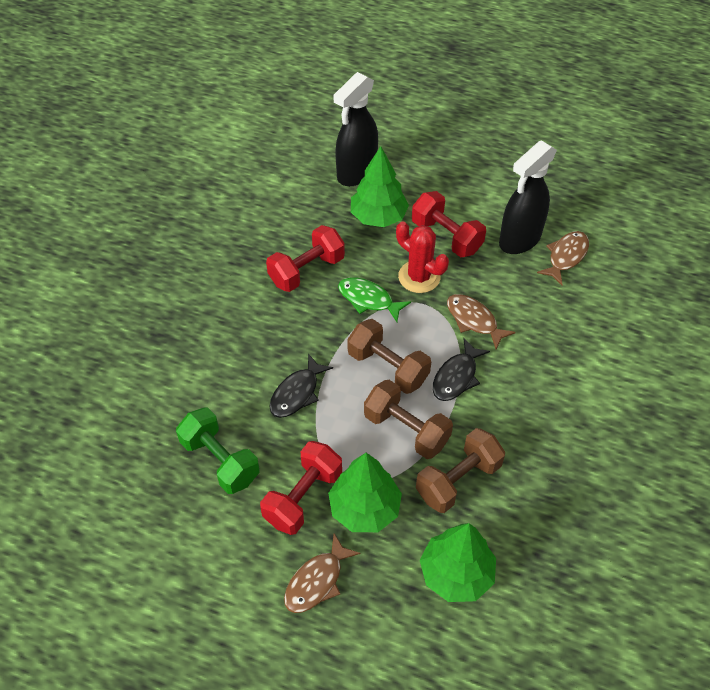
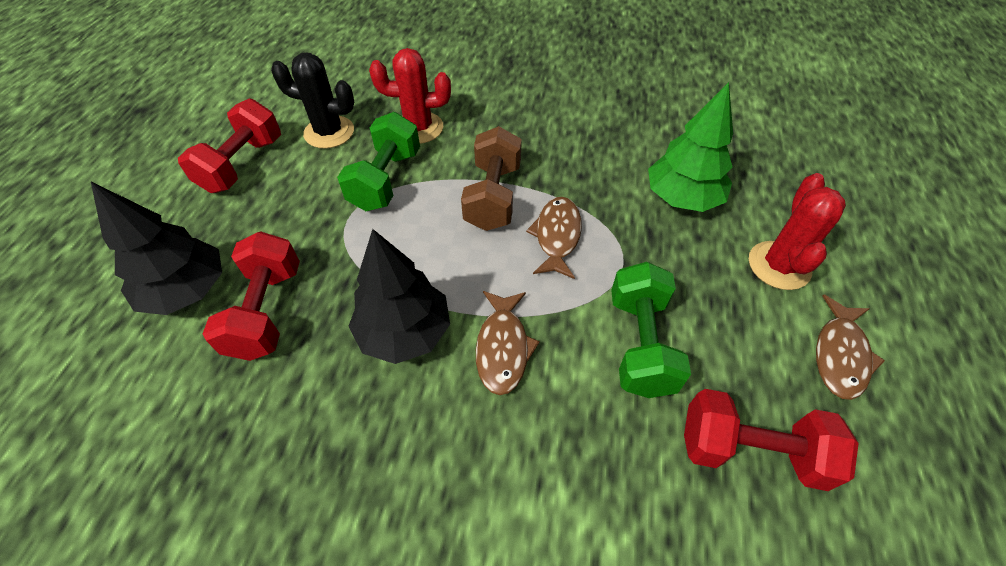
black cactus: 0 -> 1
black fish: 2 -> 0
black spray bottle: 2 -> 0
black tree: 0 -> 2
brown dumbbell: 3 -> 1
green dumbbell: 1 -> 2
green fish: 1 -> 0
green tree: 3 -> 1
red cactus: 1 -> 2

